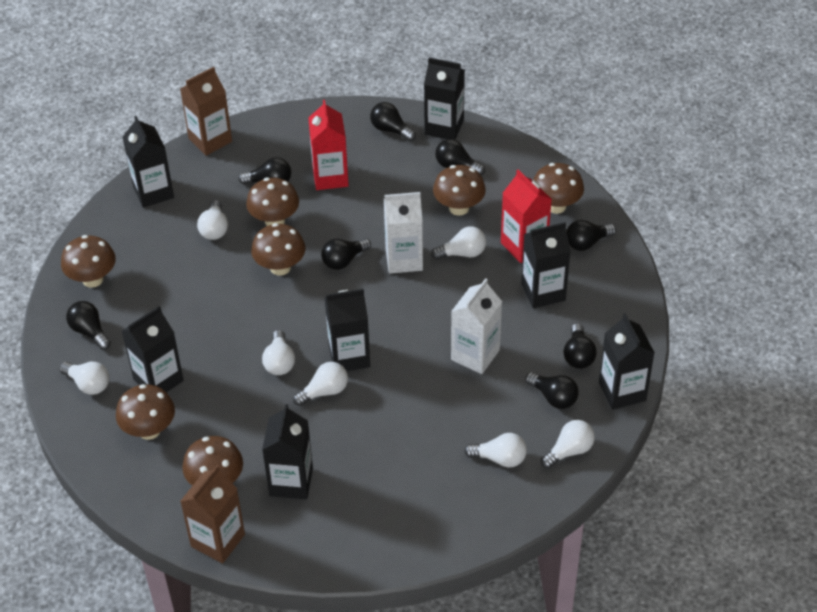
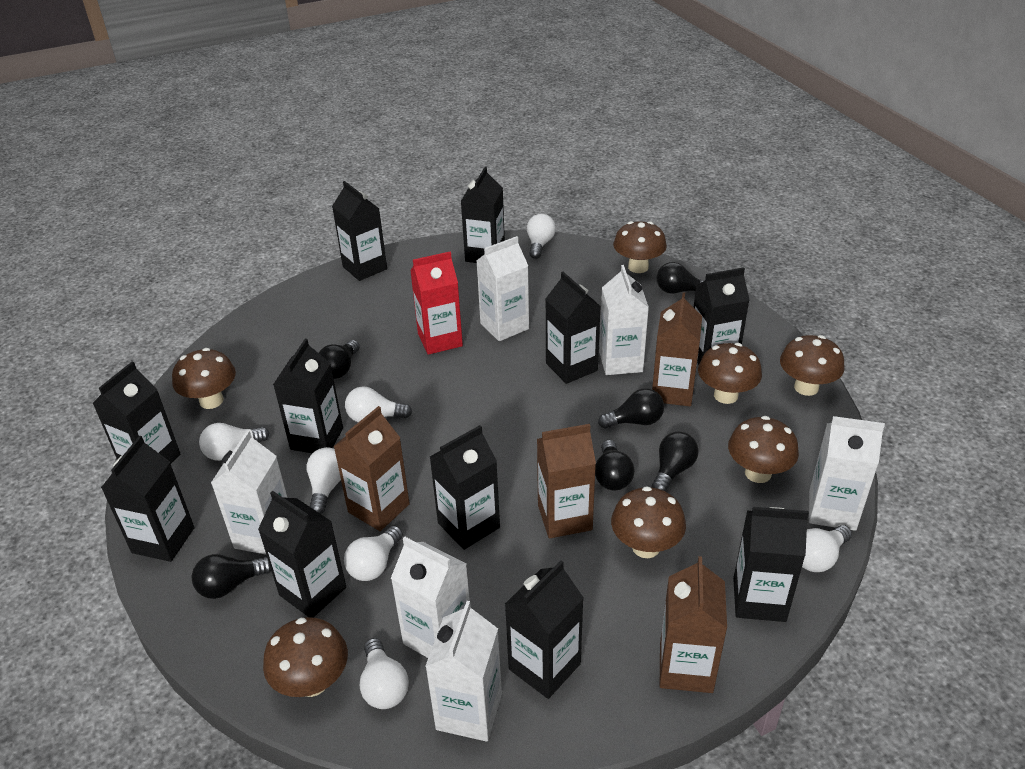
black carton: 7 -> 11
black light bulb: 8 -> 6
brown carton: 2 -> 4
red carton: 2 -> 1
white carton: 2 -> 6

